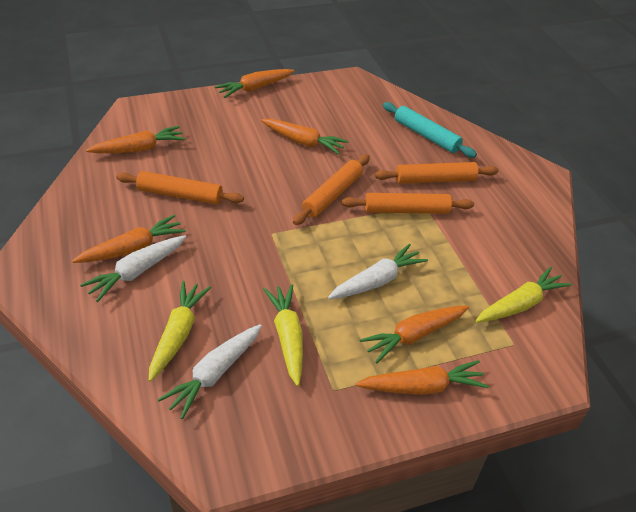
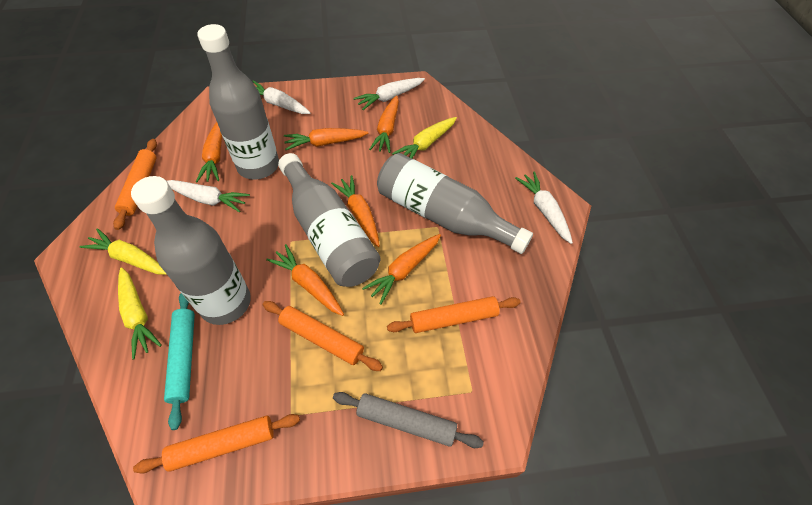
grey bottle: 0 -> 4
grey rolling pin: 0 -> 1
white carrot: 3 -> 4

